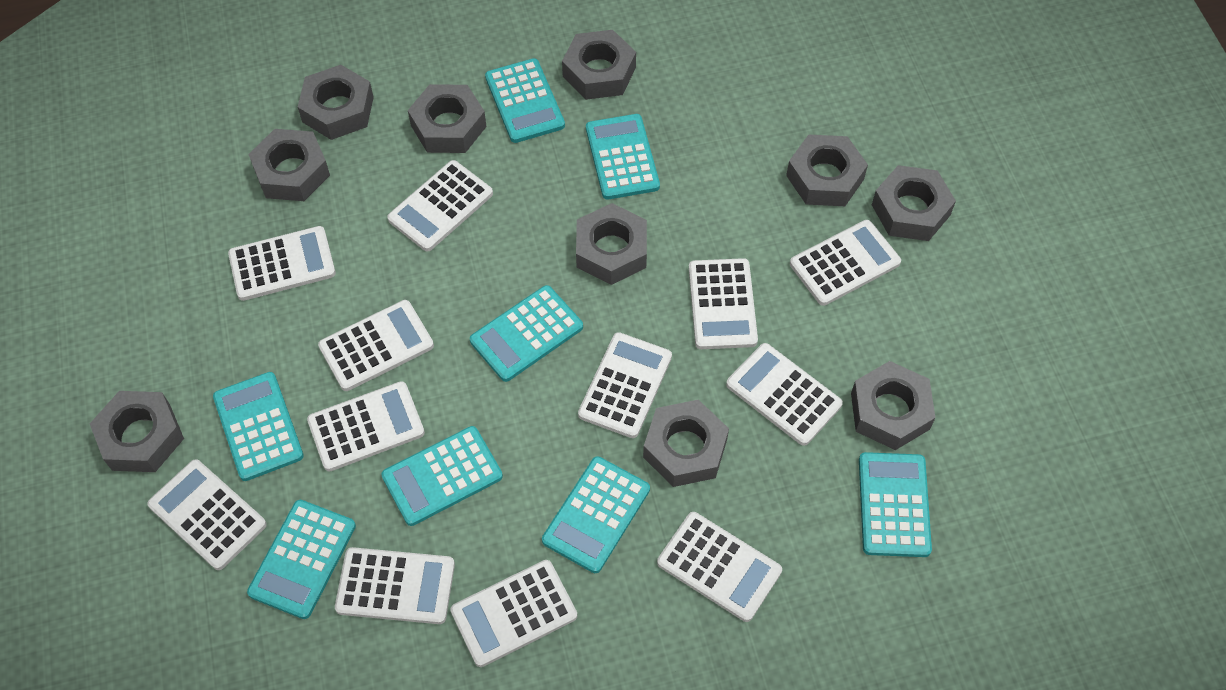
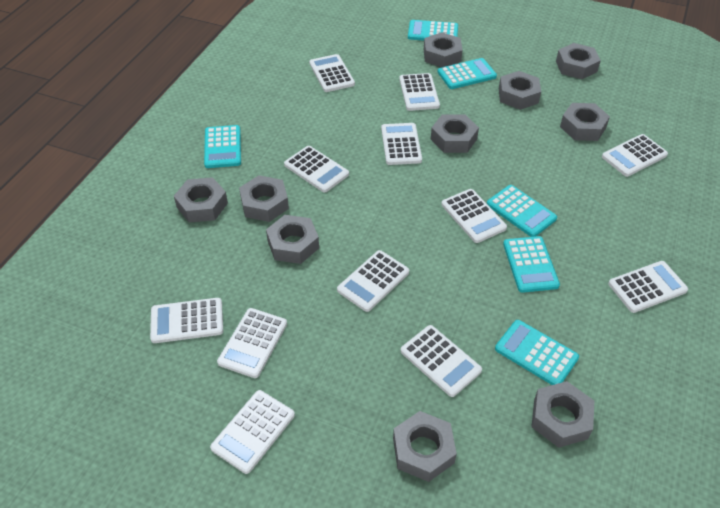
turquoise calculator: 8 -> 6

